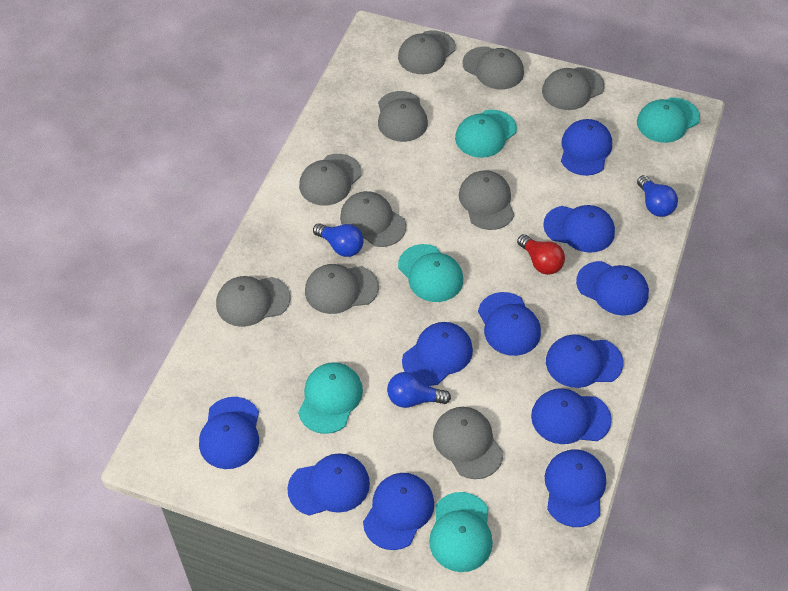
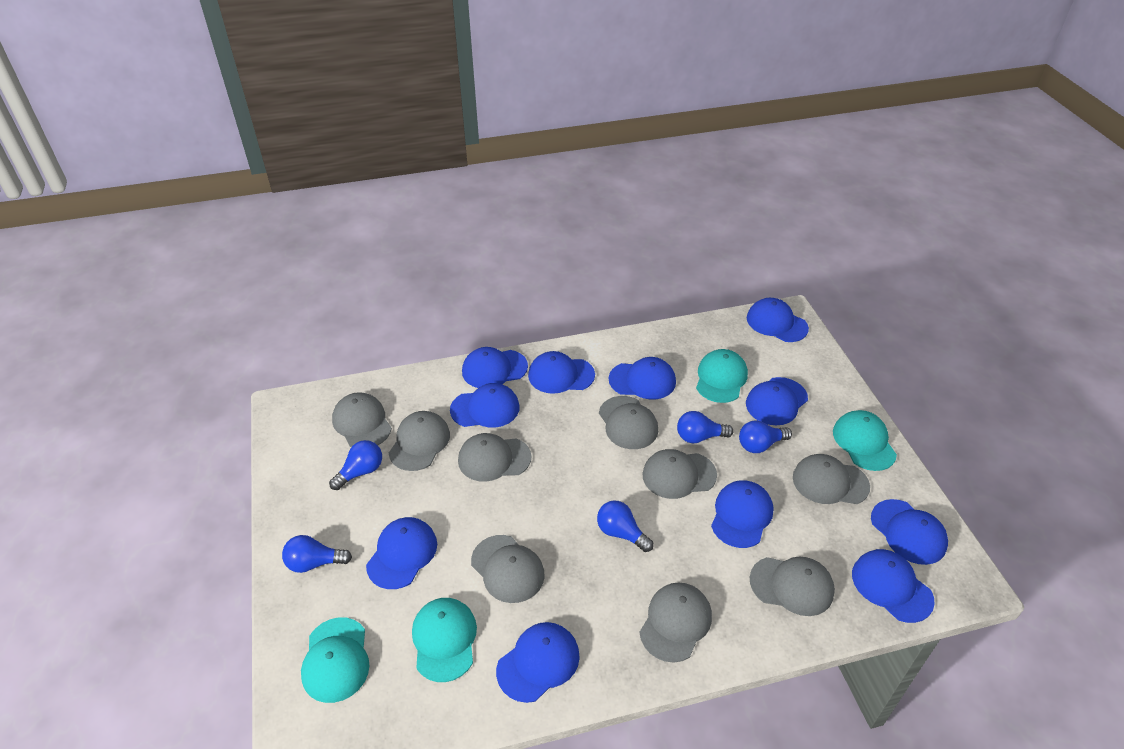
blue light bulb: 3 -> 5
grey cap: 10 -> 9
red light bulb: 1 -> 0
turquoise cap: 5 -> 4

